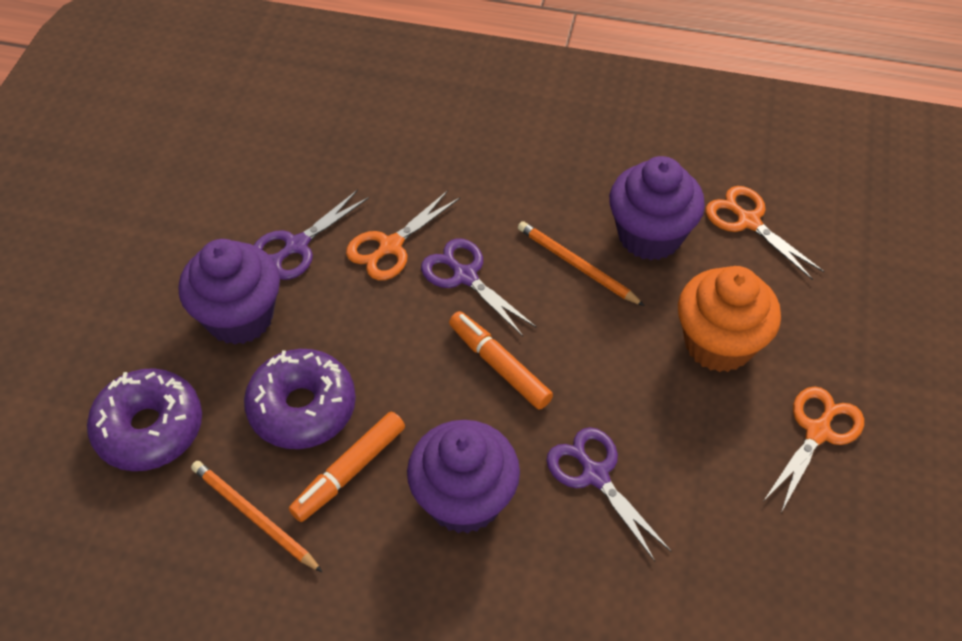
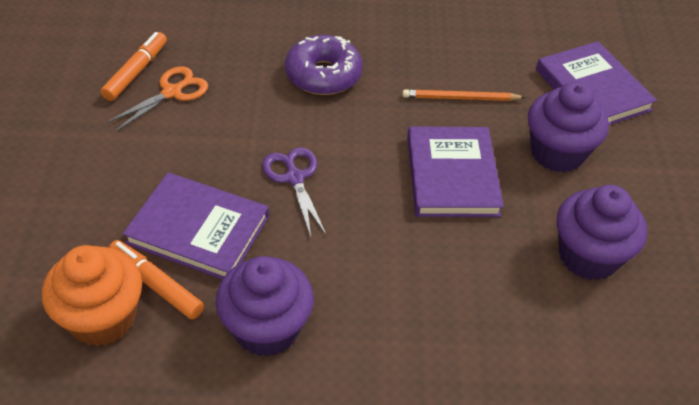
orange pencil: 2 -> 1
orange scissors: 3 -> 1
purple book: 0 -> 3
purple donut: 2 -> 1
purple scissors: 3 -> 1

